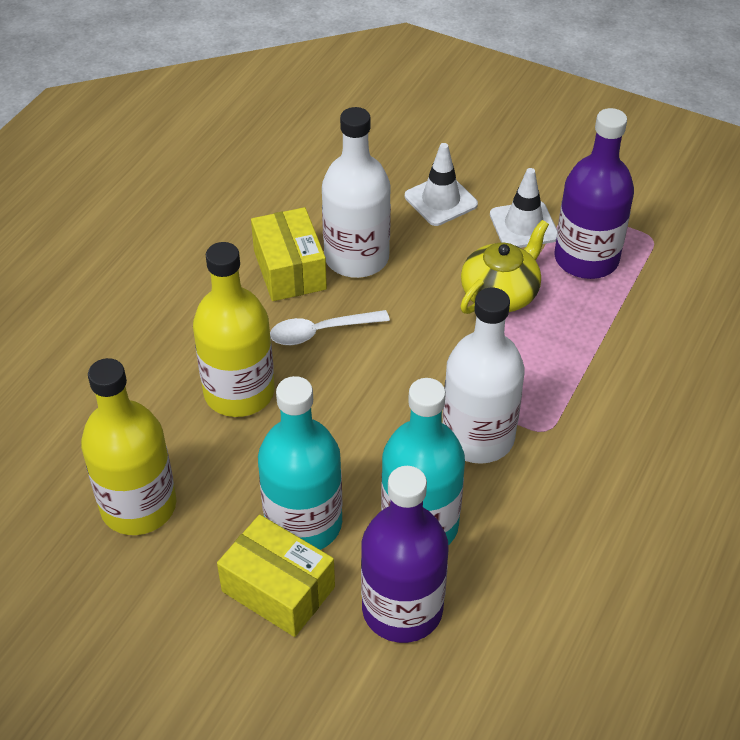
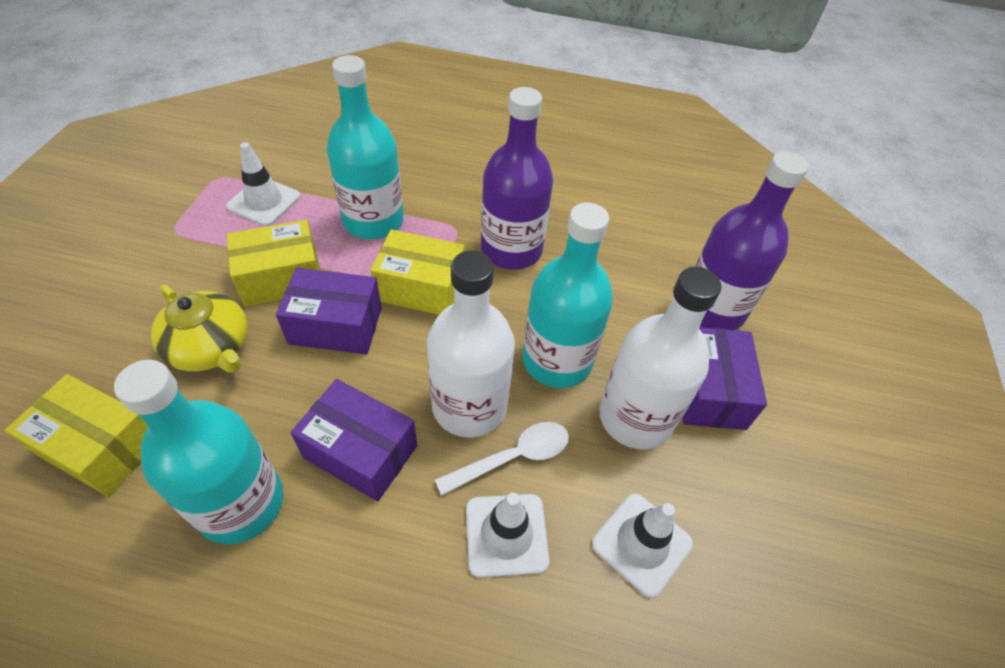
purple box: 0 -> 3
turquoise bottle: 2 -> 3
white traffic cone: 2 -> 3
yellow bottle: 2 -> 0
yellow box: 2 -> 3

